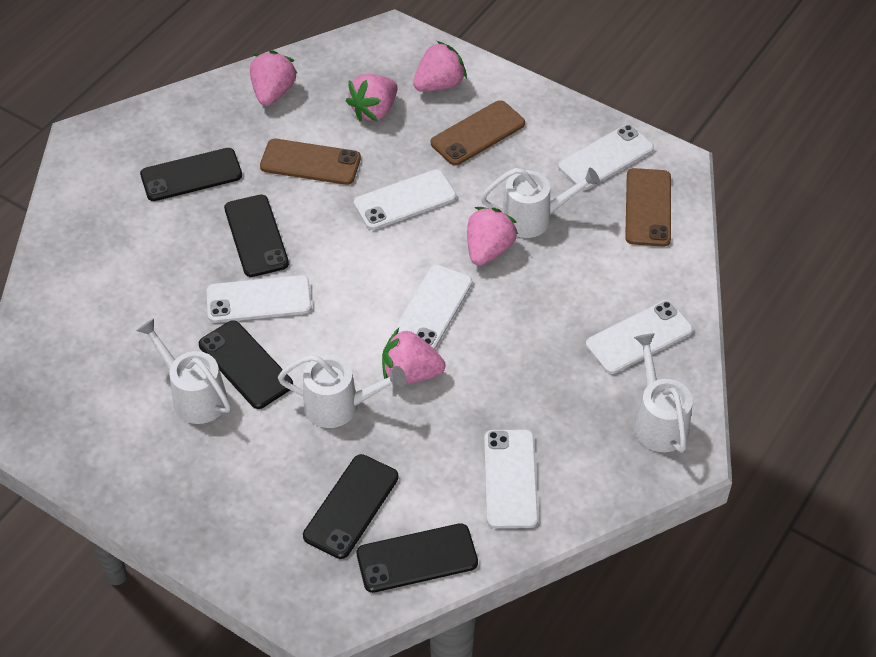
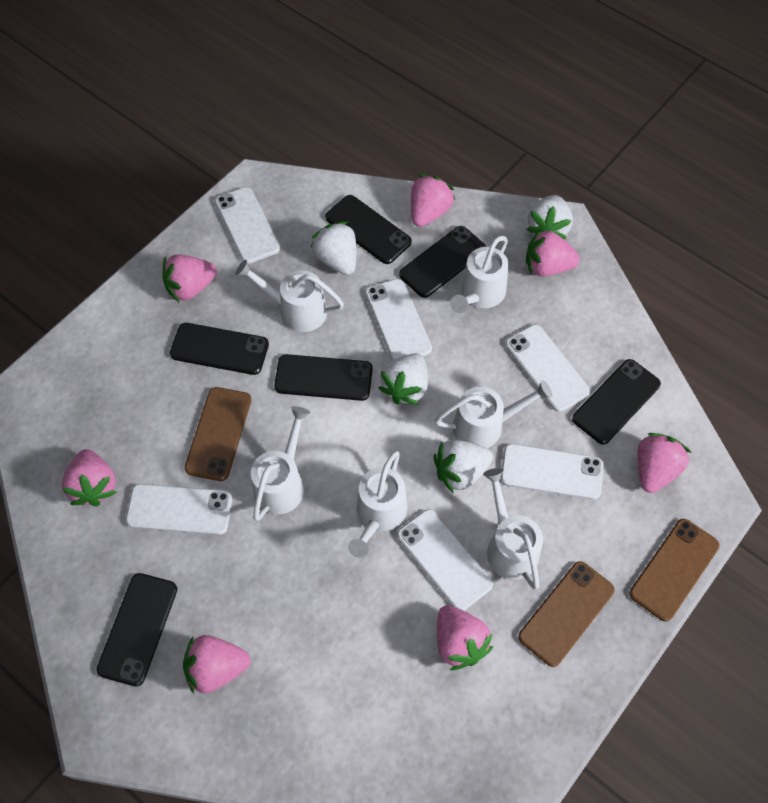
black phone: 5 -> 6
pink strawberry: 5 -> 7
white strawberry: 0 -> 4
white watering can: 4 -> 6

